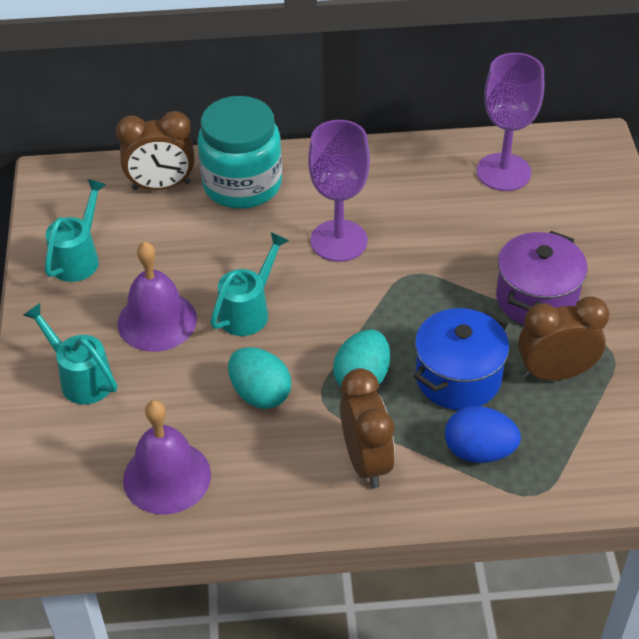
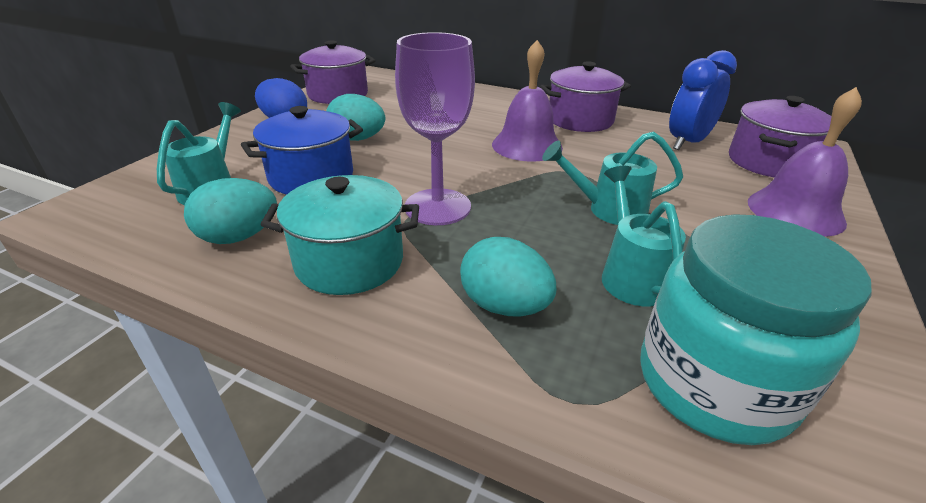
blue clock: 0 -> 1
brown clock: 3 -> 0
purple goblet: 2 -> 1
purple pot: 1 -> 3
turquoise egg: 2 -> 3
turquoise pot: 0 -> 1

